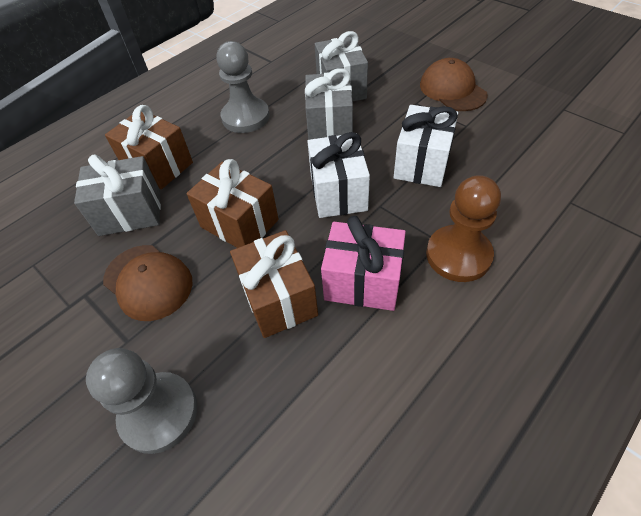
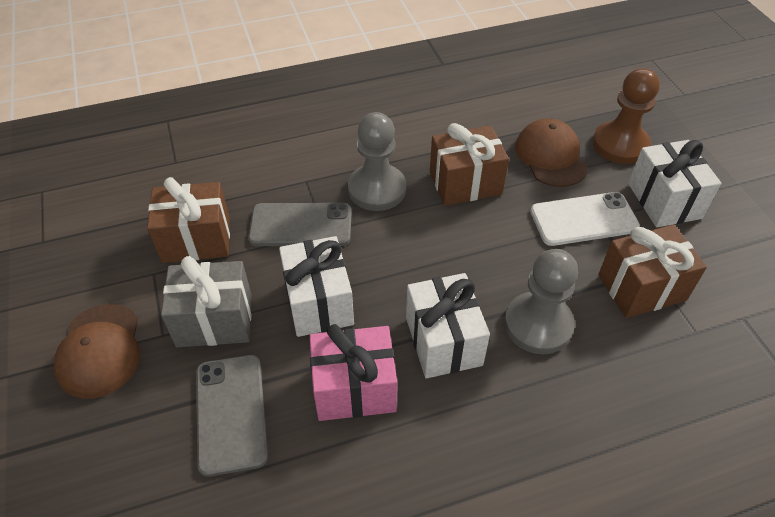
grey gift: 3 -> 1
grey phone: 0 -> 2
white gift: 2 -> 3
white phone: 0 -> 1

